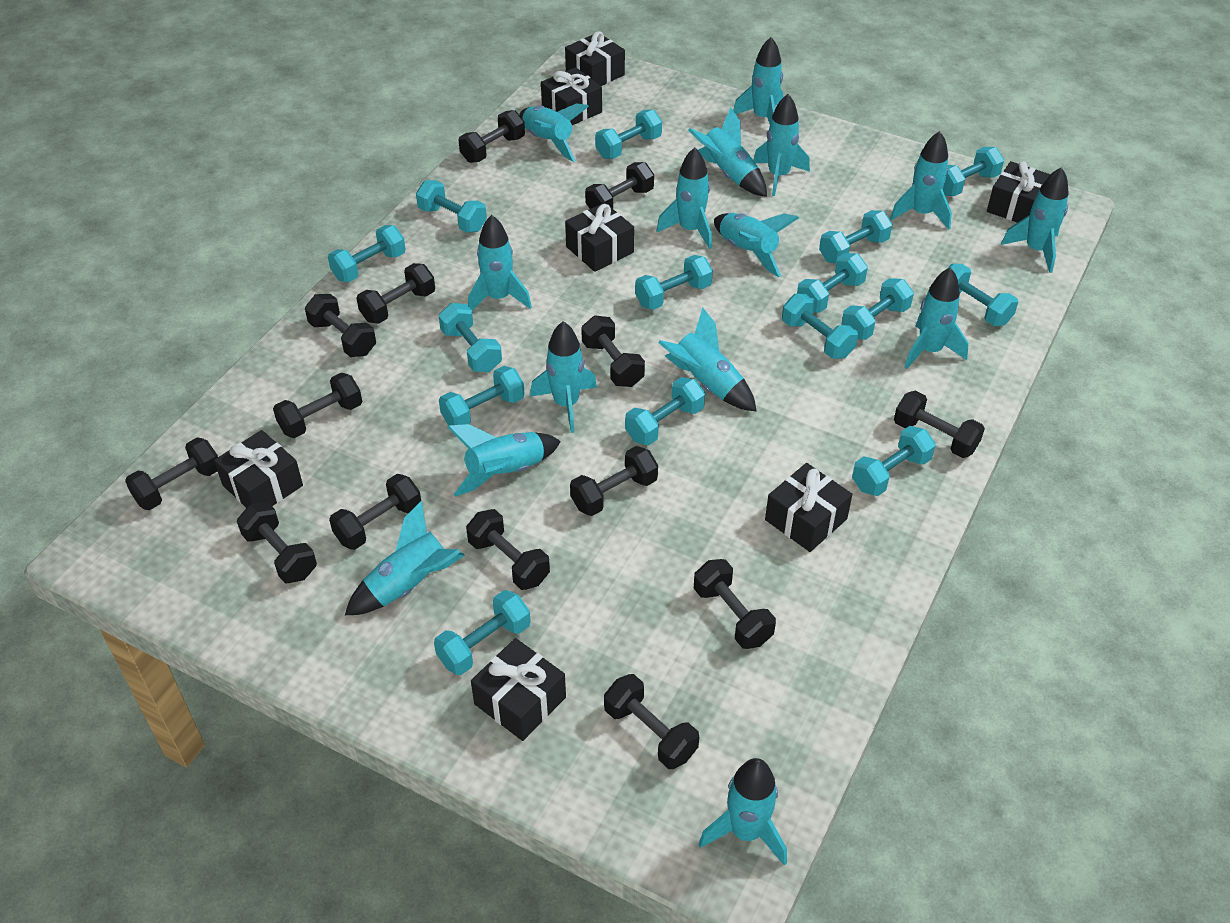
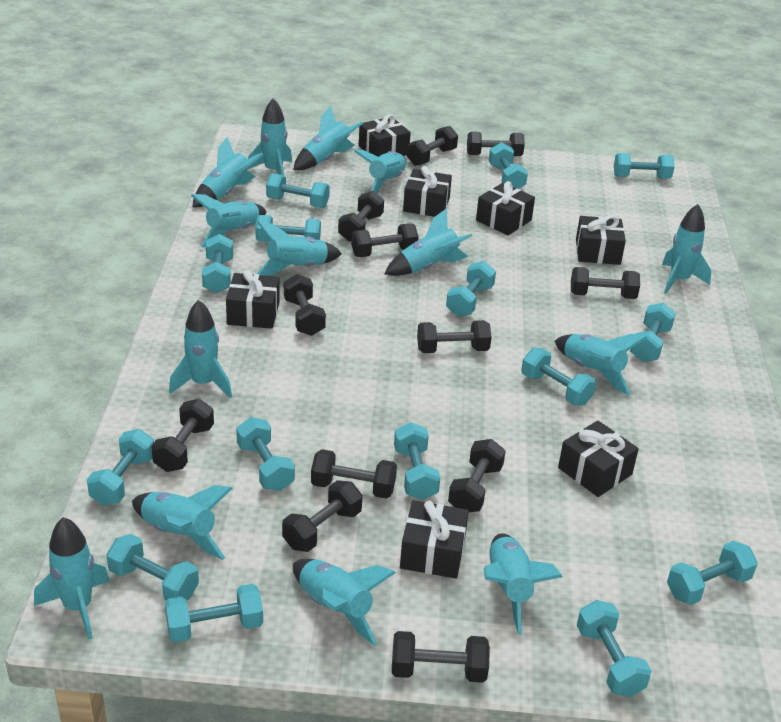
black dumbbell: 14 -> 12
turquoise rocket: 15 -> 14

